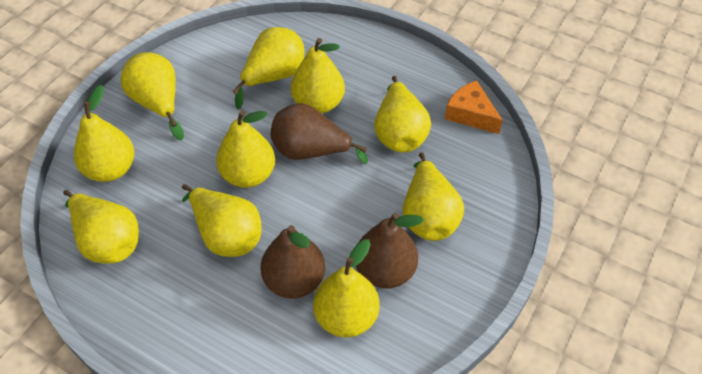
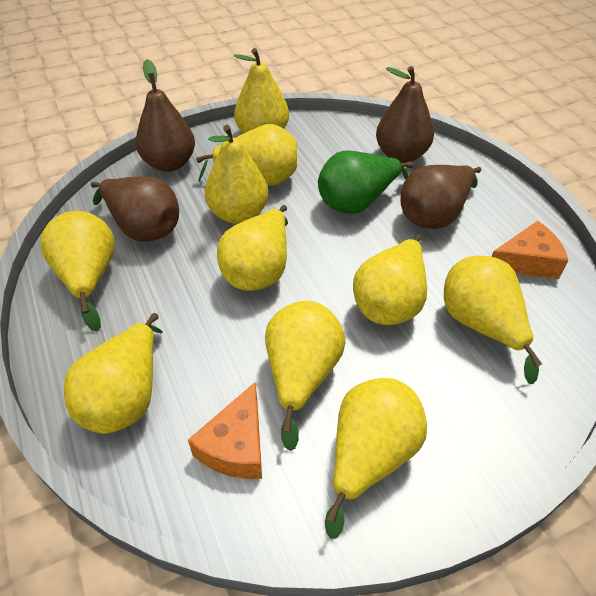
brown pear: 3 -> 4
green pear: 0 -> 1
orange cheese: 1 -> 2

